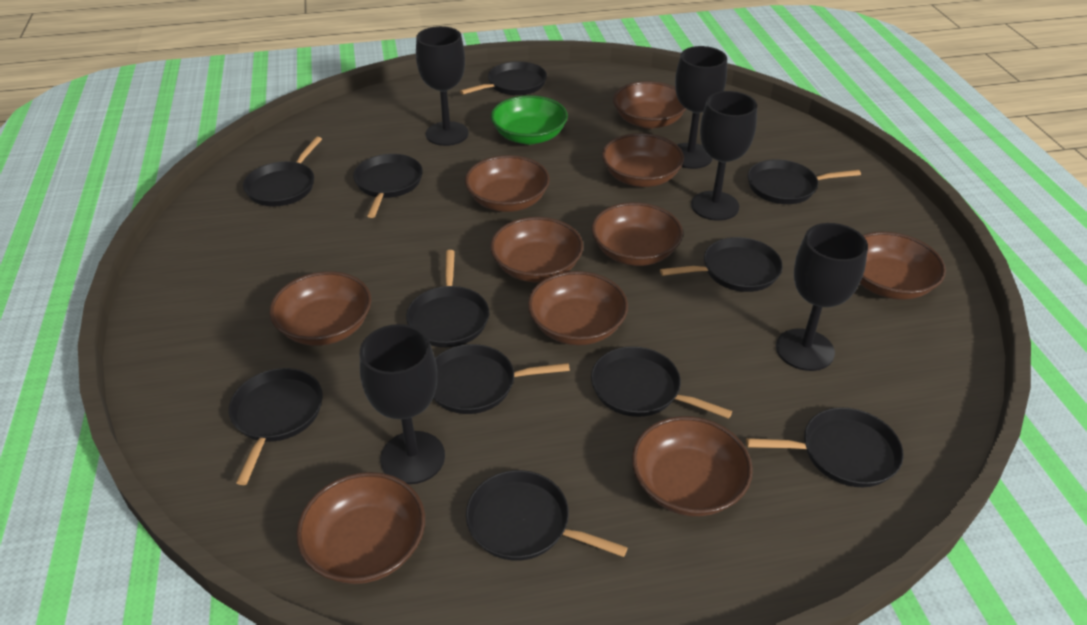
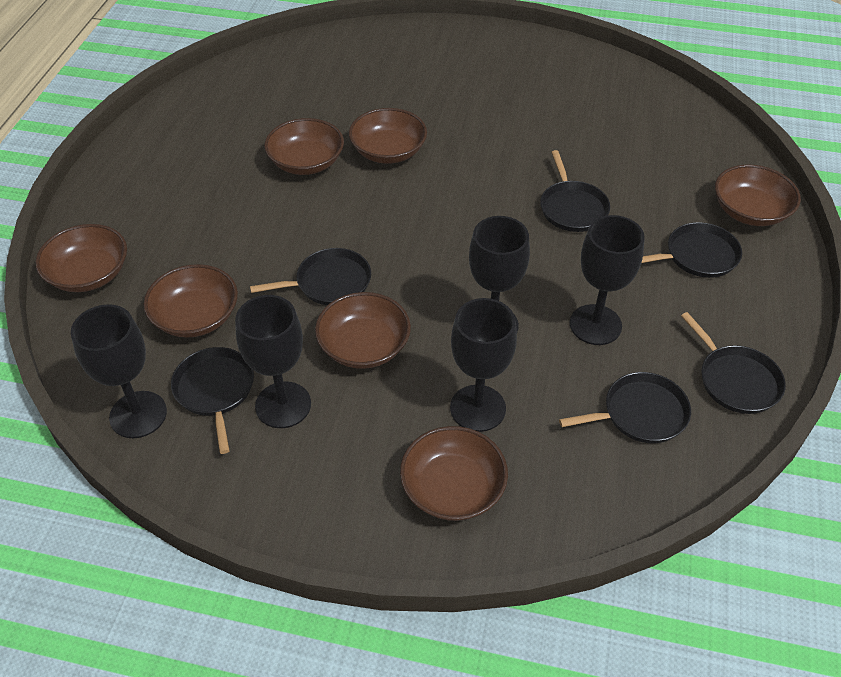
black pan: 11 -> 6
brown bowl: 10 -> 7
green bowl: 1 -> 0

